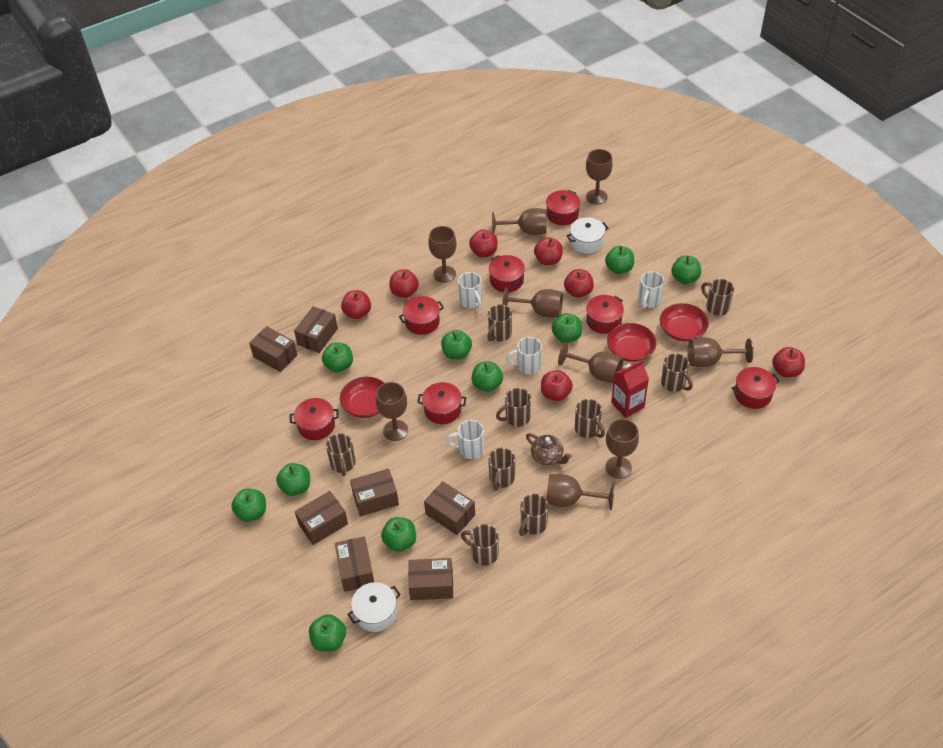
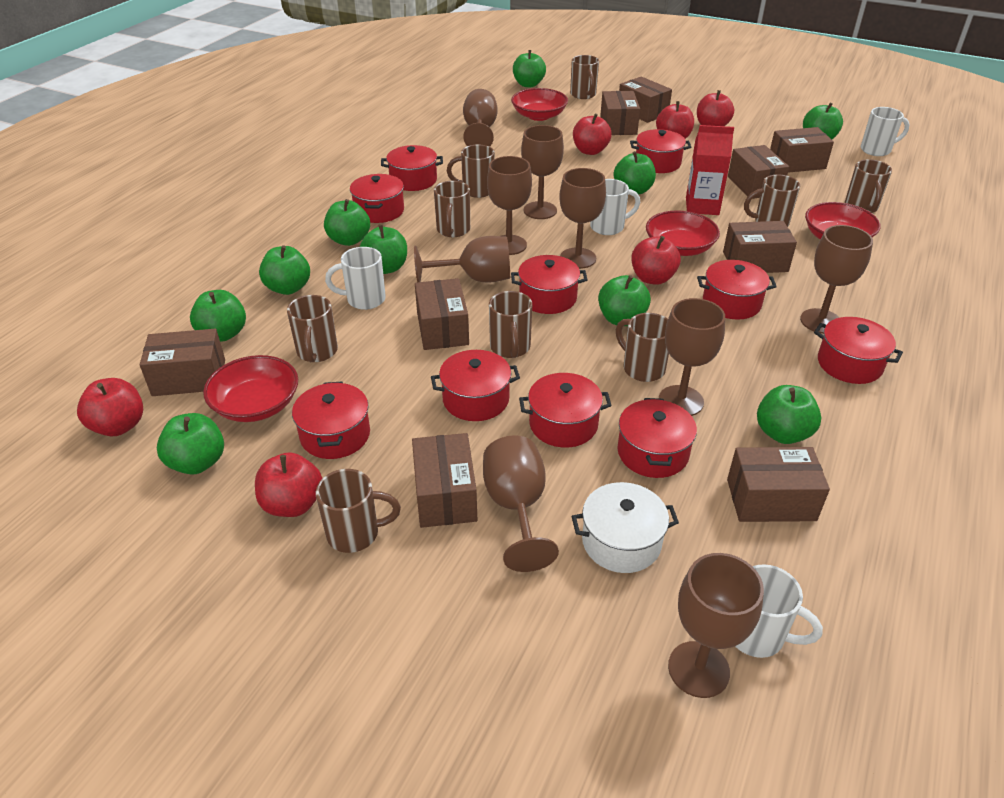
brown box: 7 -> 9
brown teapot: 1 -> 0
red apple: 7 -> 6
red bowl: 3 -> 4
red pot: 7 -> 10
white pot: 2 -> 1

